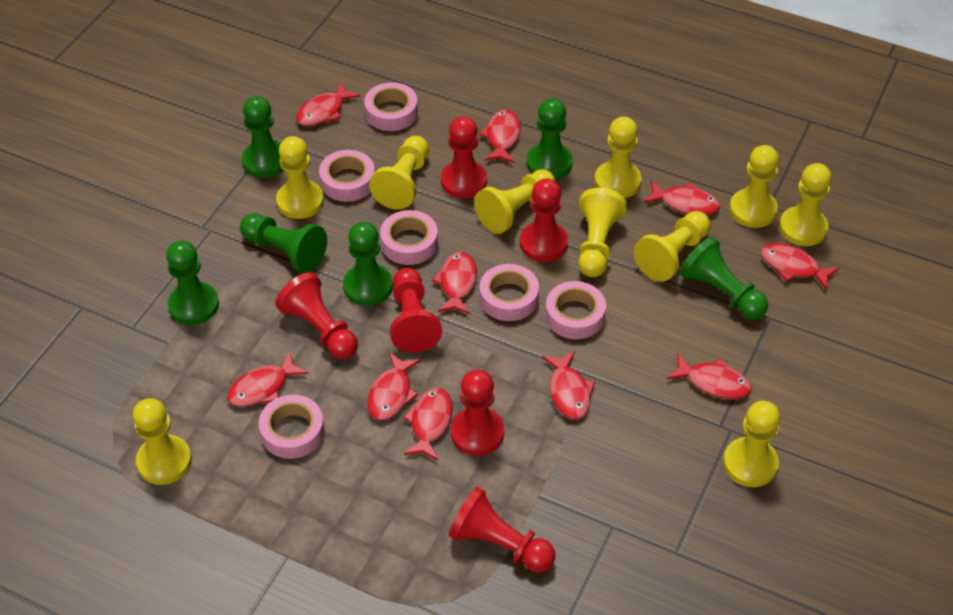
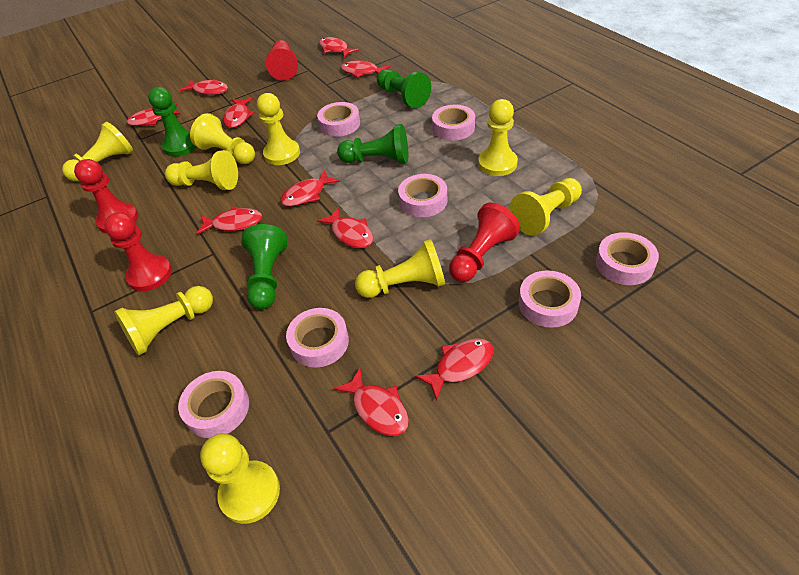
green pawn: 6 -> 4
pink tape: 6 -> 7
red pawn: 6 -> 4
yellow pawn: 10 -> 9

